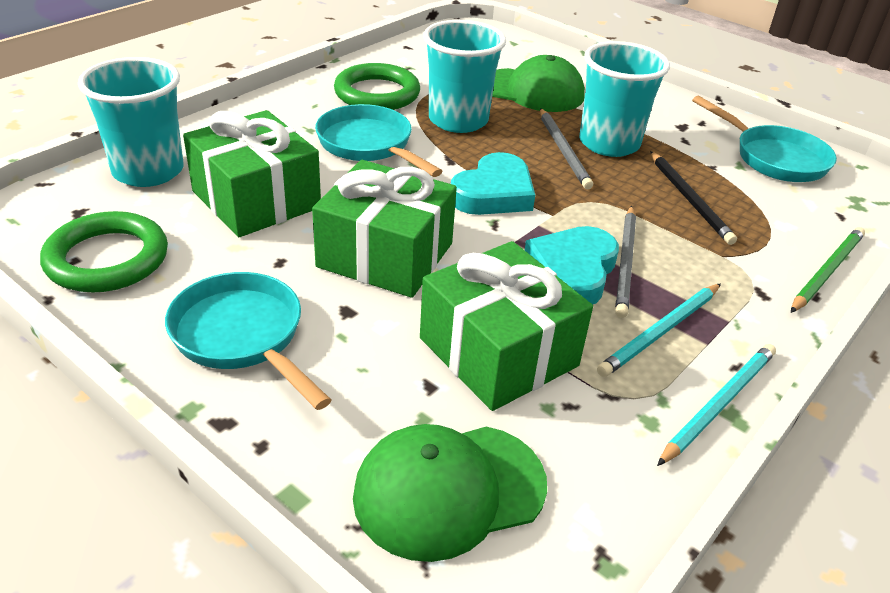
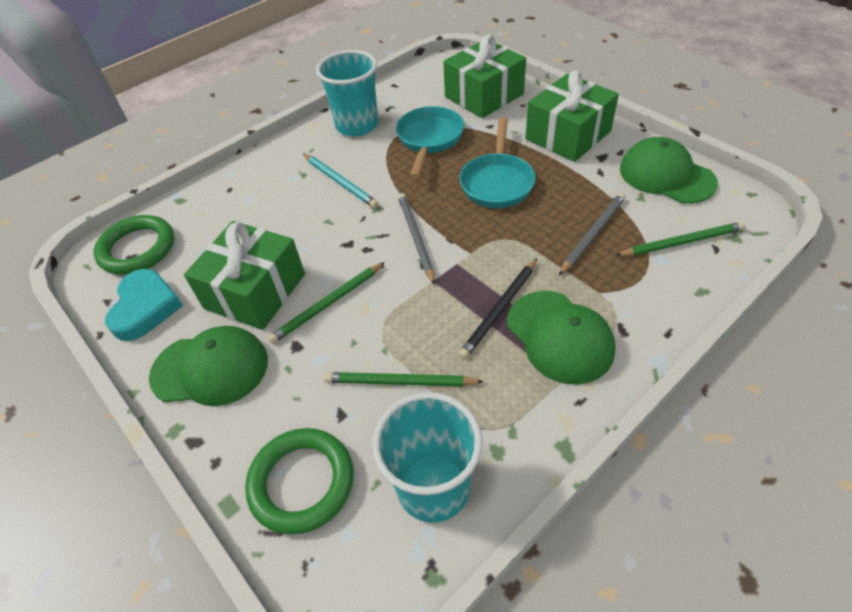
green cap: 2 -> 3
green pencil: 1 -> 3
turquoise cup: 3 -> 2
turquoise heart: 2 -> 1
turquoise pan: 3 -> 2
turquoise pencil: 2 -> 1

